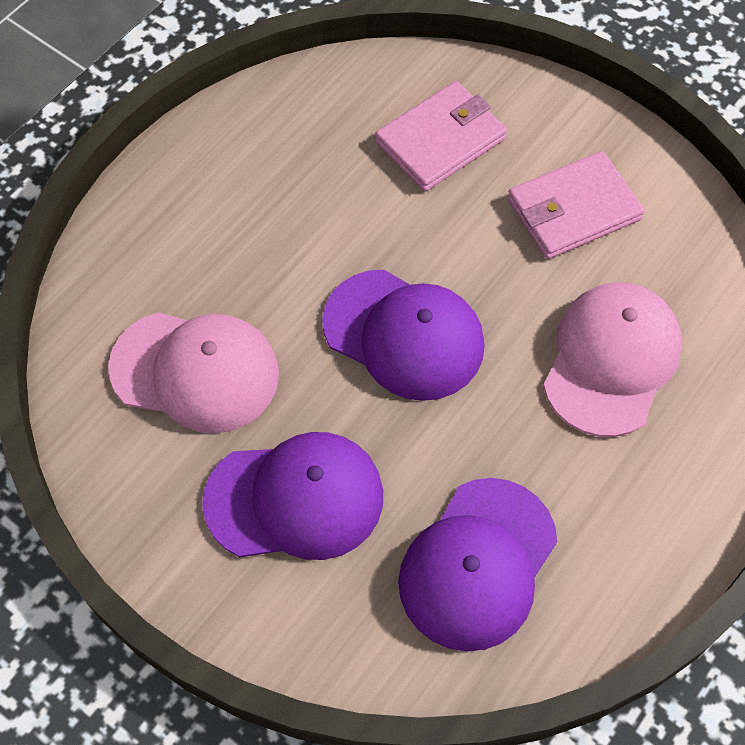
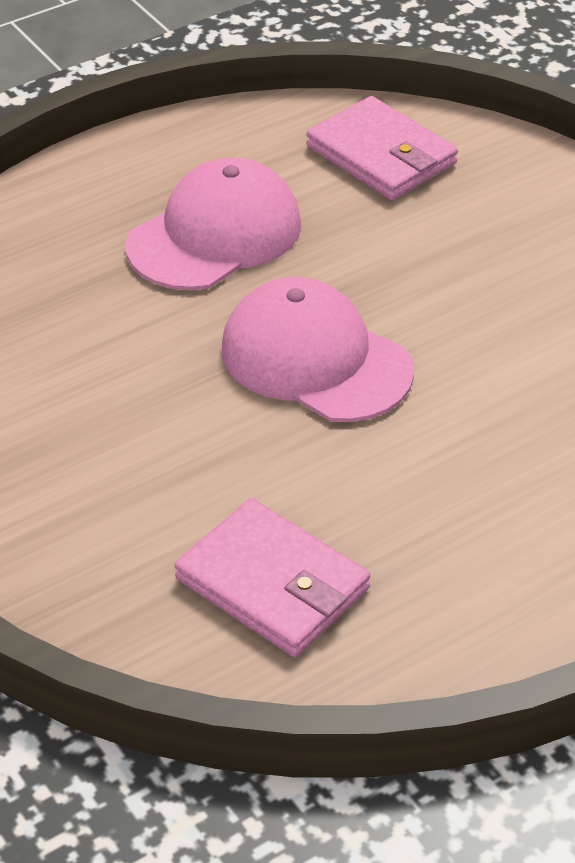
purple cap: 3 -> 0

